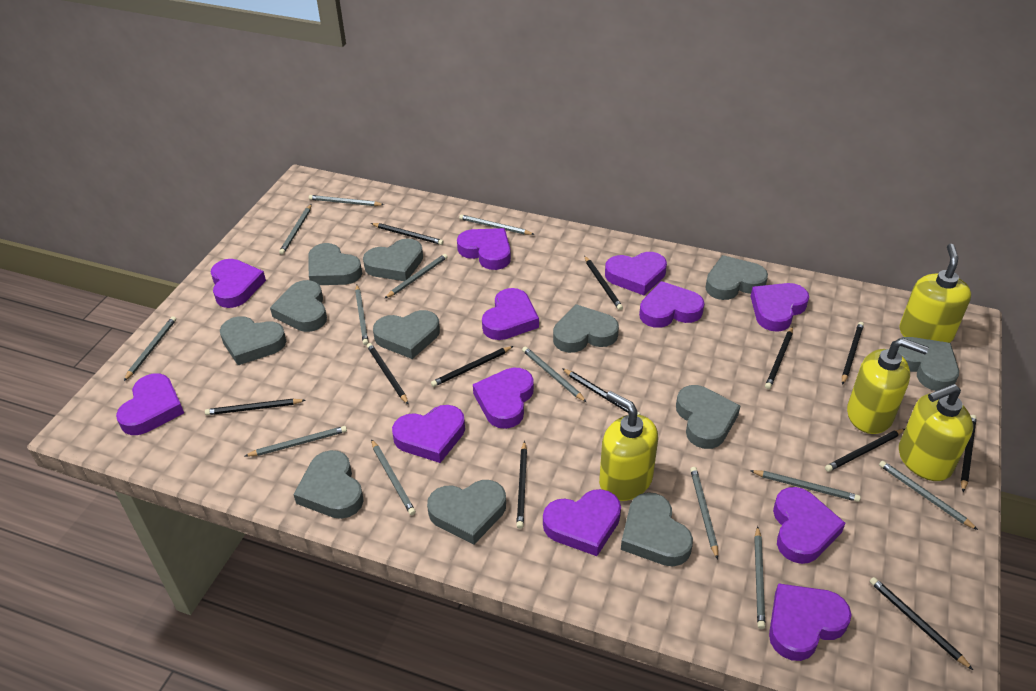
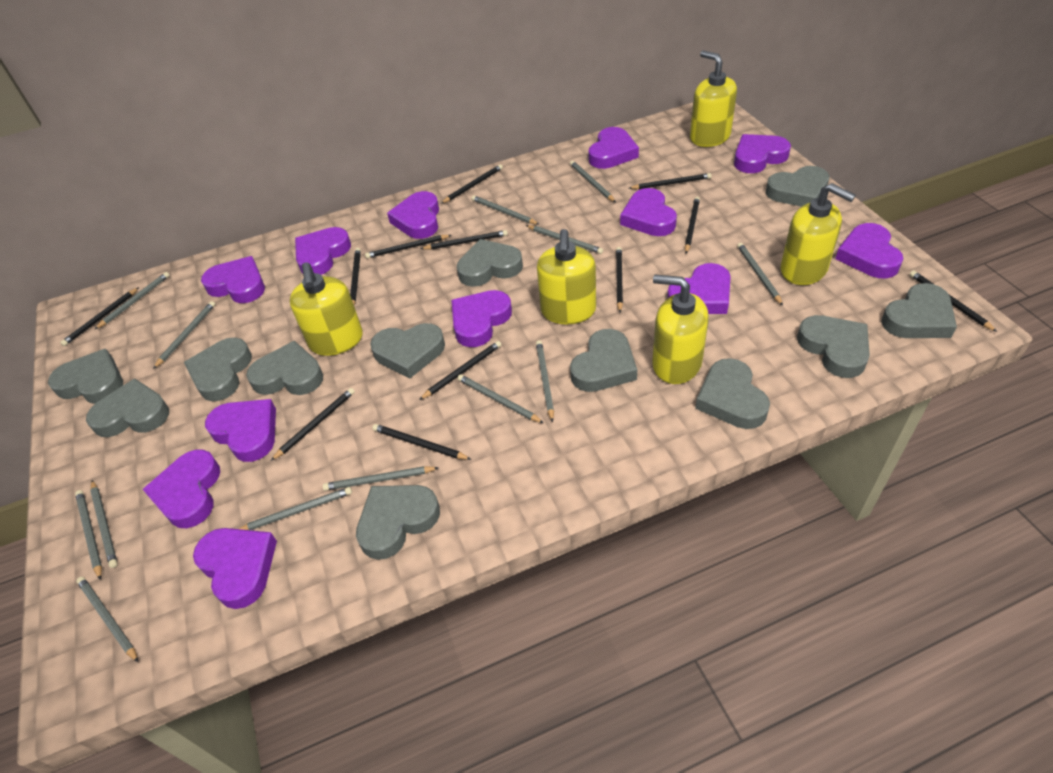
yellow soap dispenser: 4 -> 5

